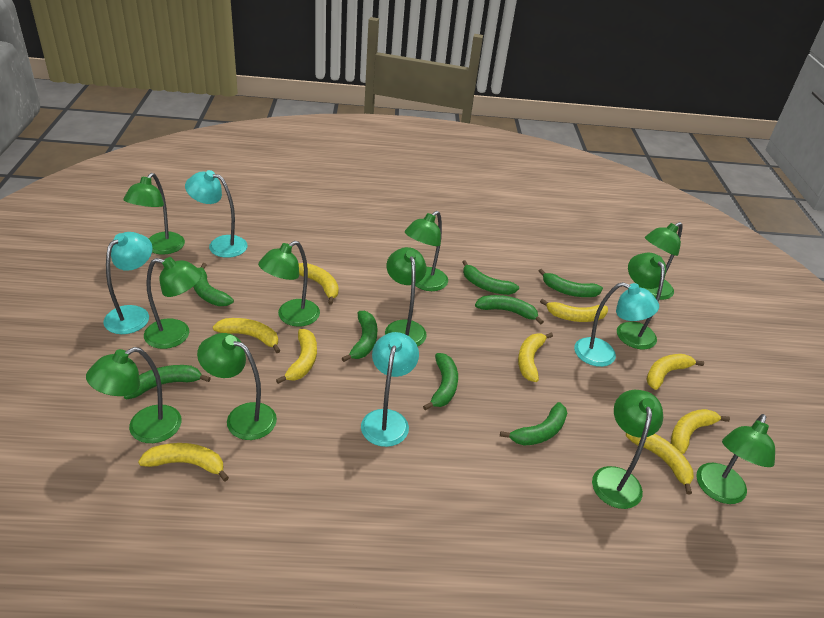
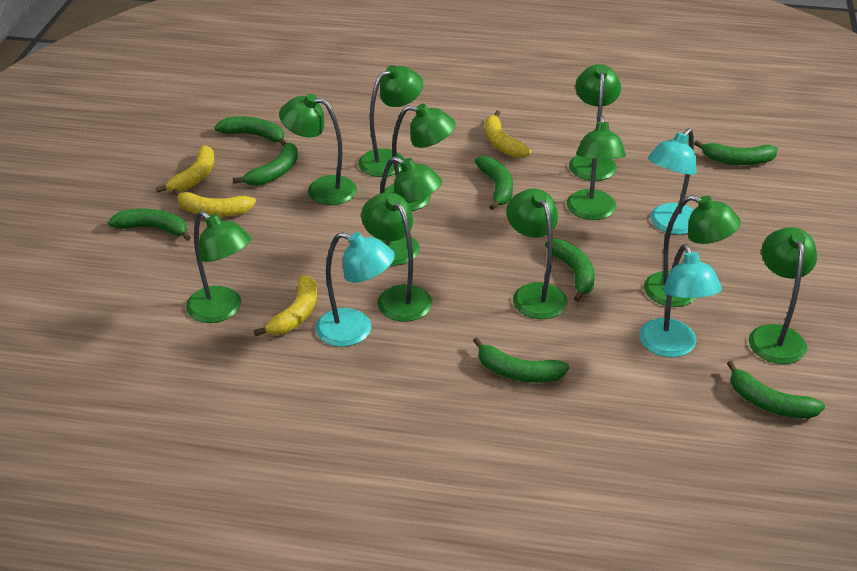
turquoise lamp: 4 -> 3
yellow banana: 9 -> 4

